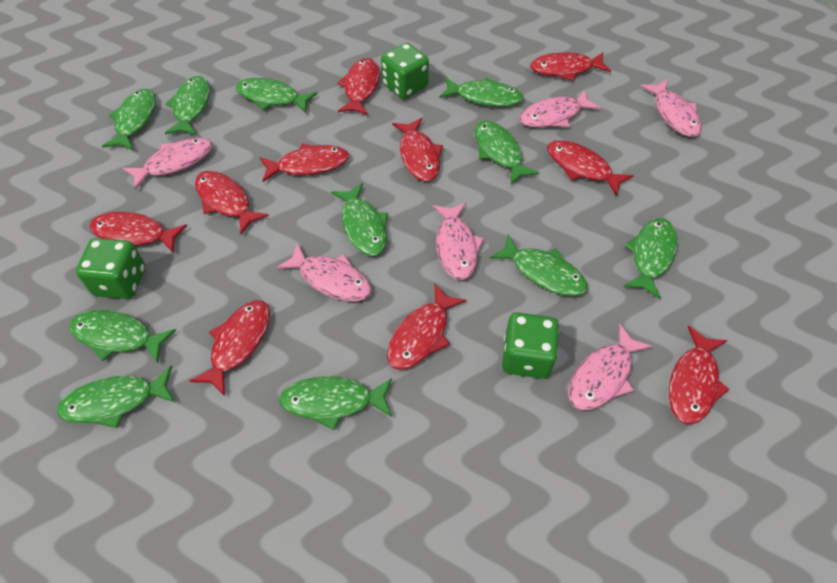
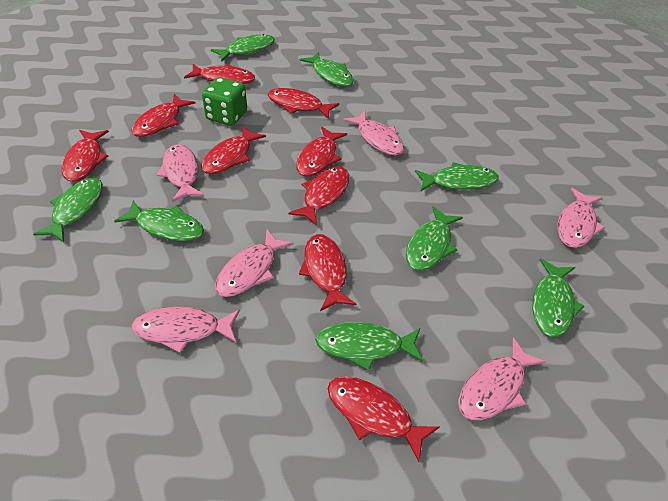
green dice: 3 -> 1
green fish: 11 -> 8
red fish: 10 -> 9

